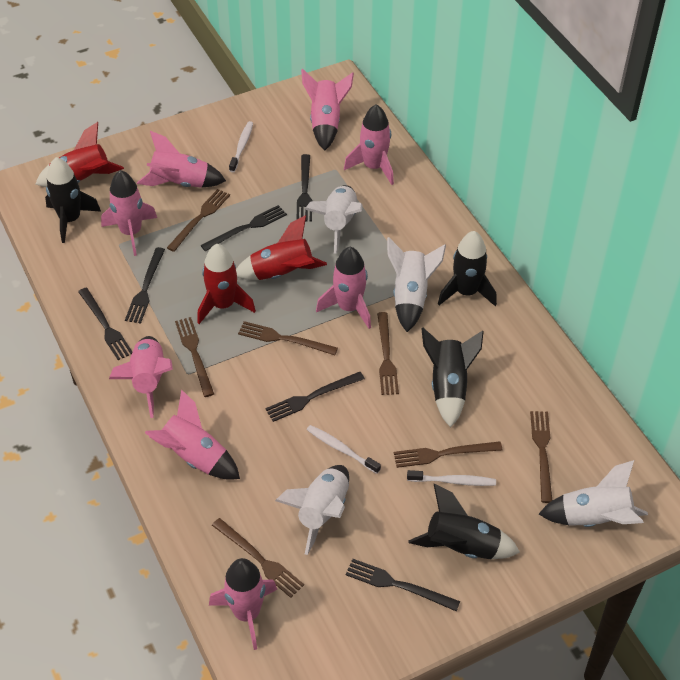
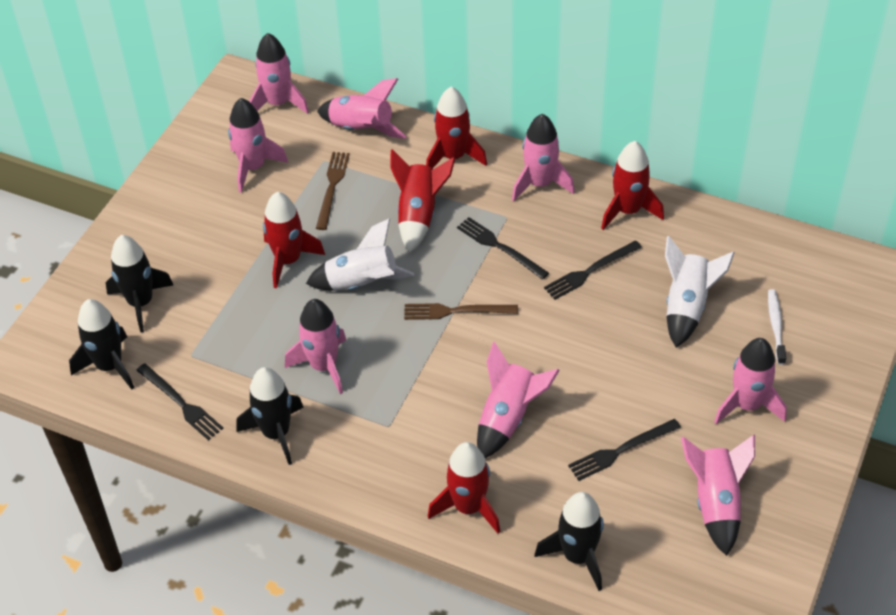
black fork: 6 -> 4
brown fork: 7 -> 2
red rocket: 3 -> 5
white rocket: 4 -> 2
white toothbrush: 3 -> 1

